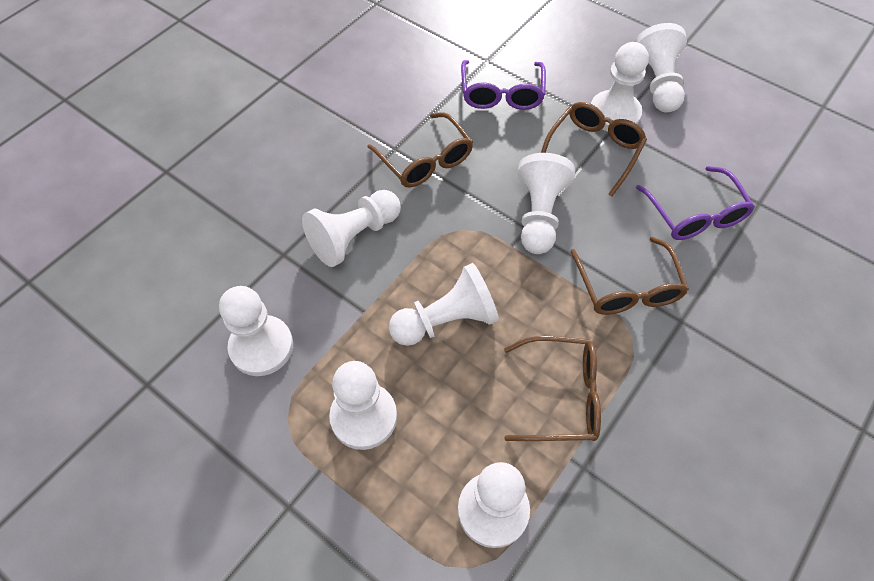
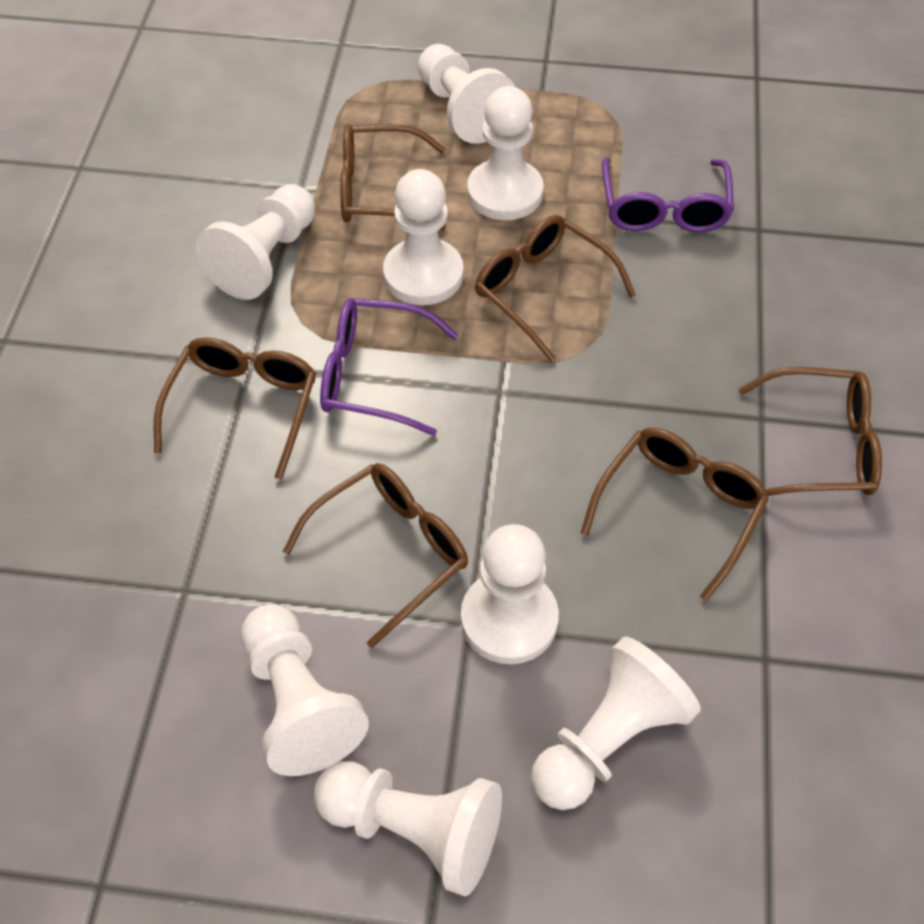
brown glasses: 4 -> 6

